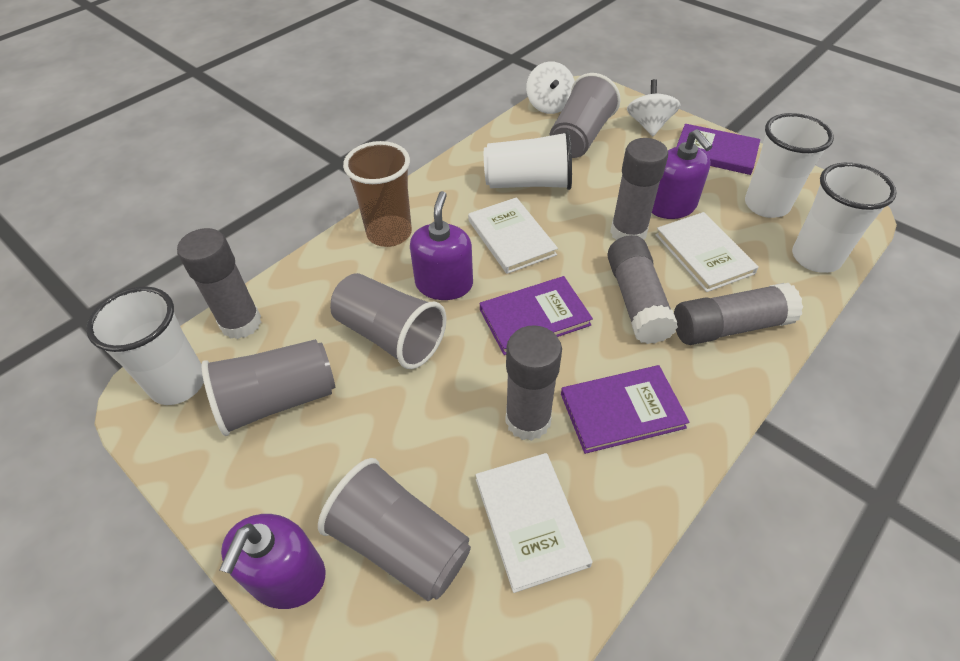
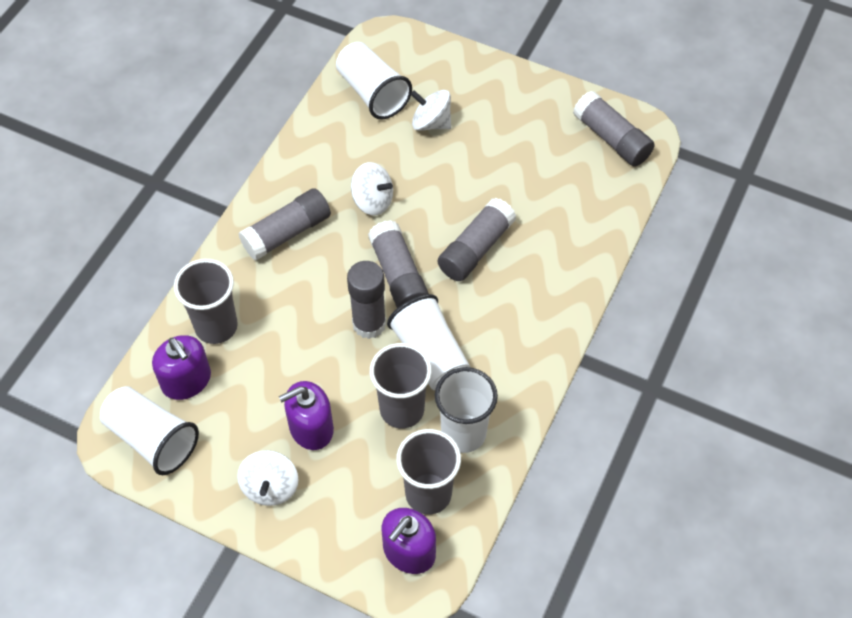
brown cup: 1 -> 0
grey cup: 4 -> 3
purple book: 3 -> 0
white book: 3 -> 0
white spinning top: 2 -> 3

